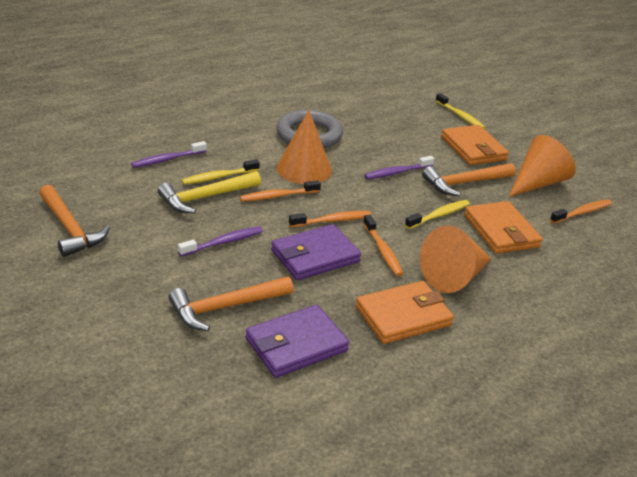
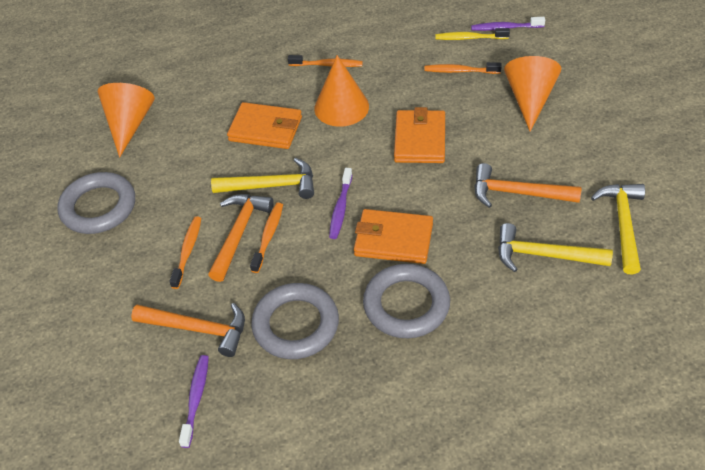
grey ring: 1 -> 3
purple wallet: 2 -> 0
yellow hammer: 1 -> 3
yellow toothbrush: 3 -> 1

